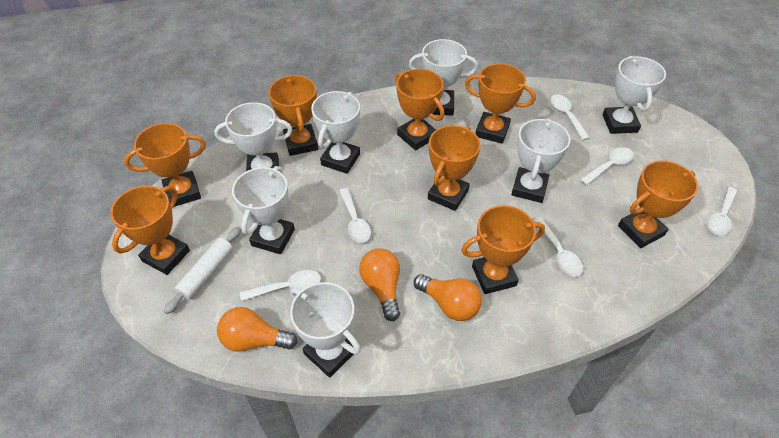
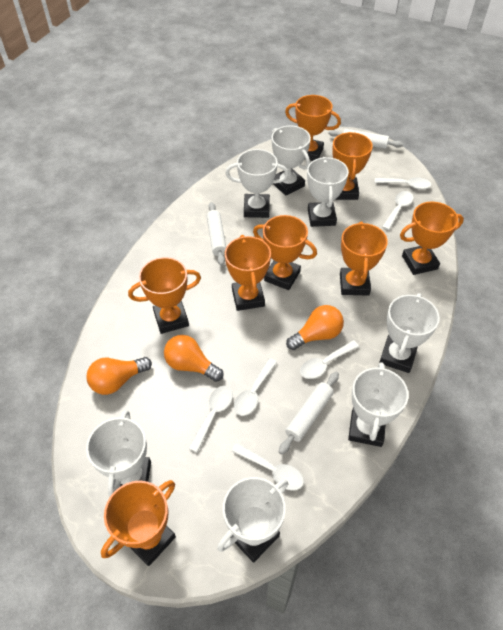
white rolling pin: 1 -> 3

